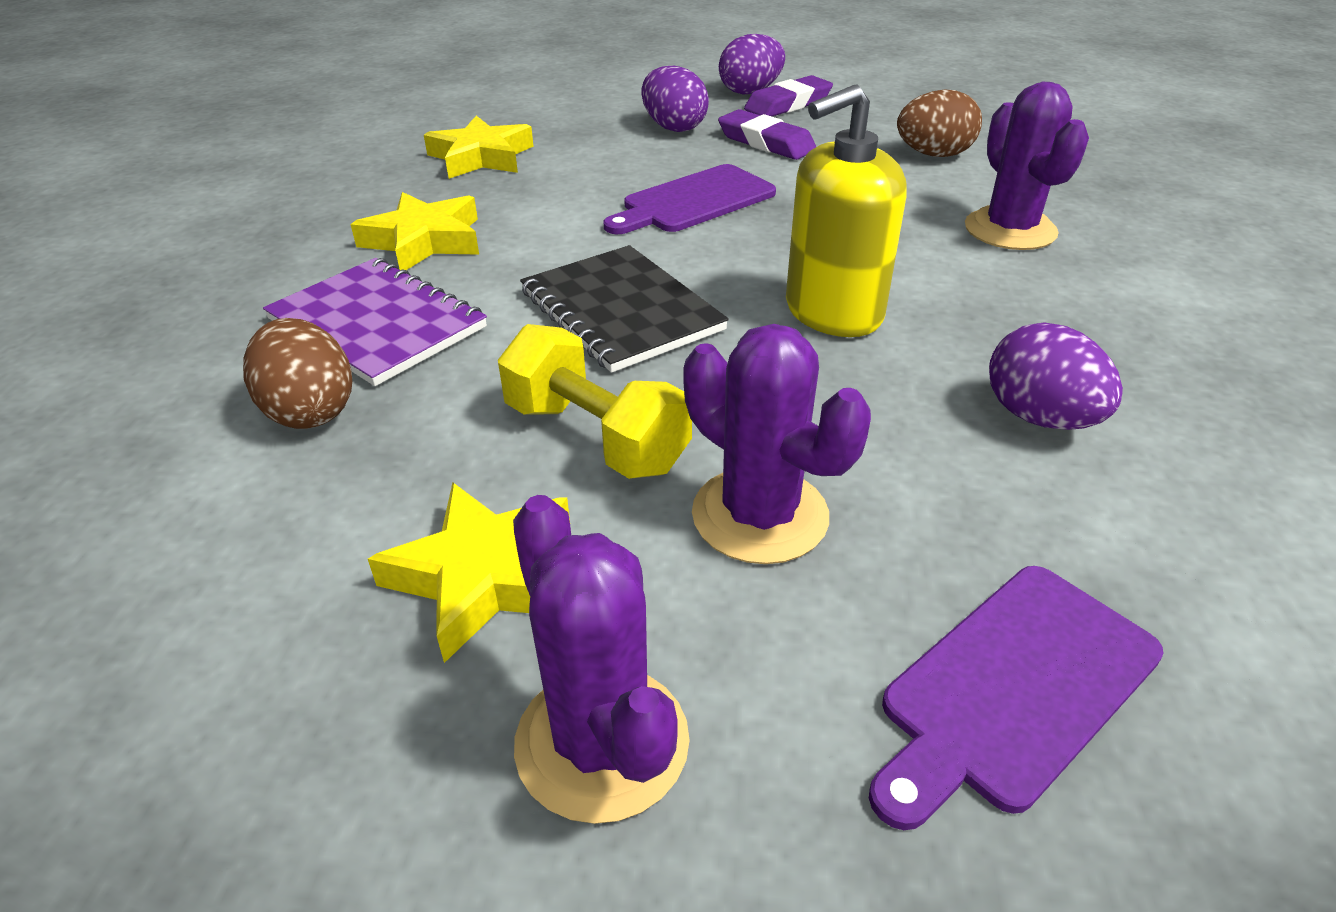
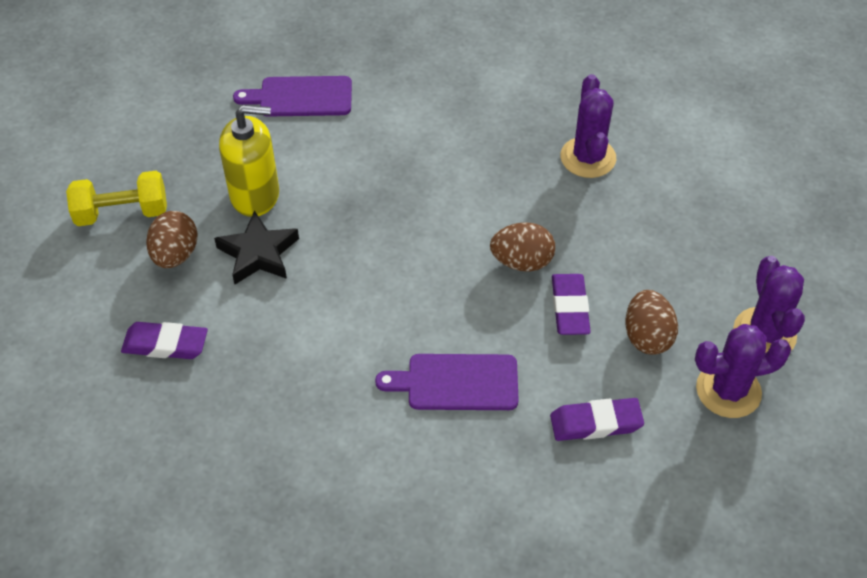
black notebook: 1 -> 0
black star: 0 -> 1
brown egg: 2 -> 3
purple egg: 3 -> 0
purple eraser: 2 -> 3
purple notebook: 1 -> 0
yellow star: 3 -> 0

